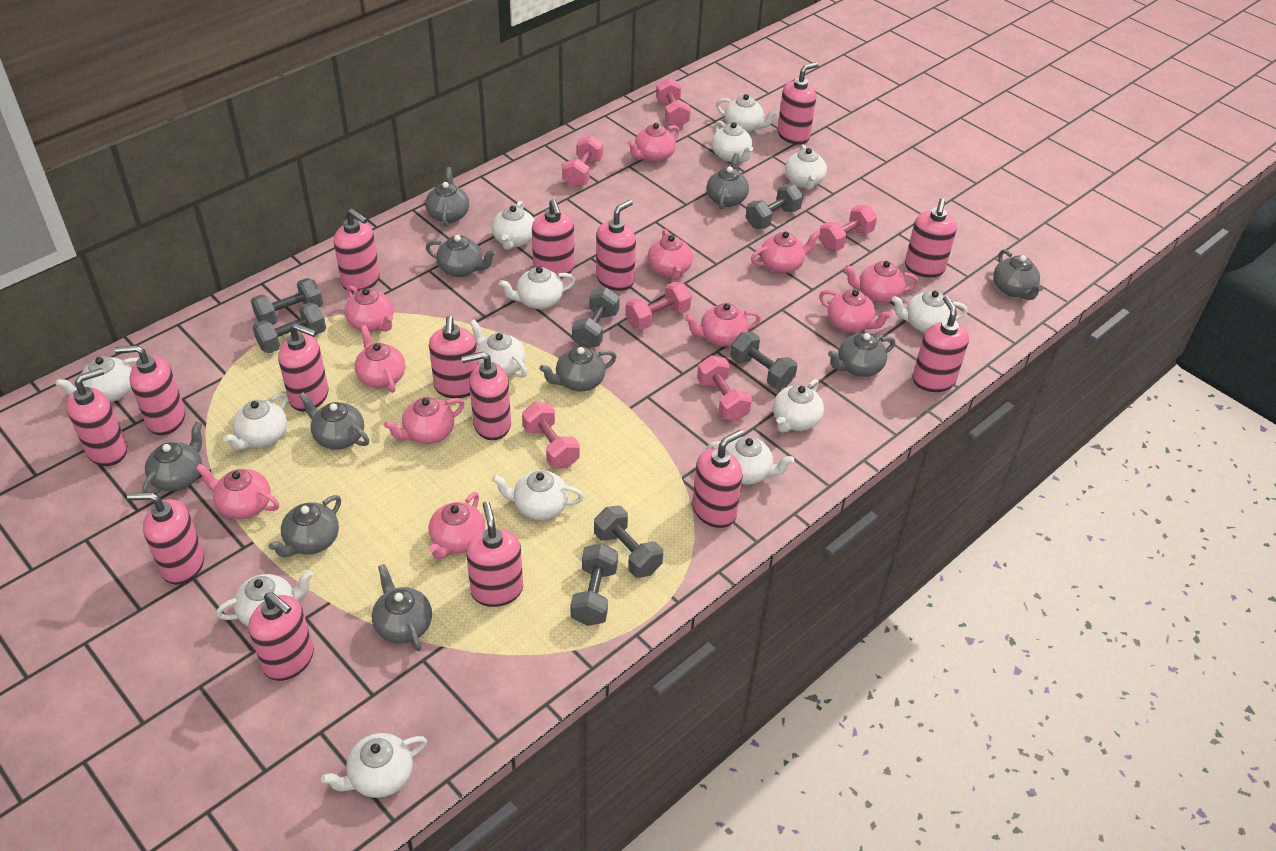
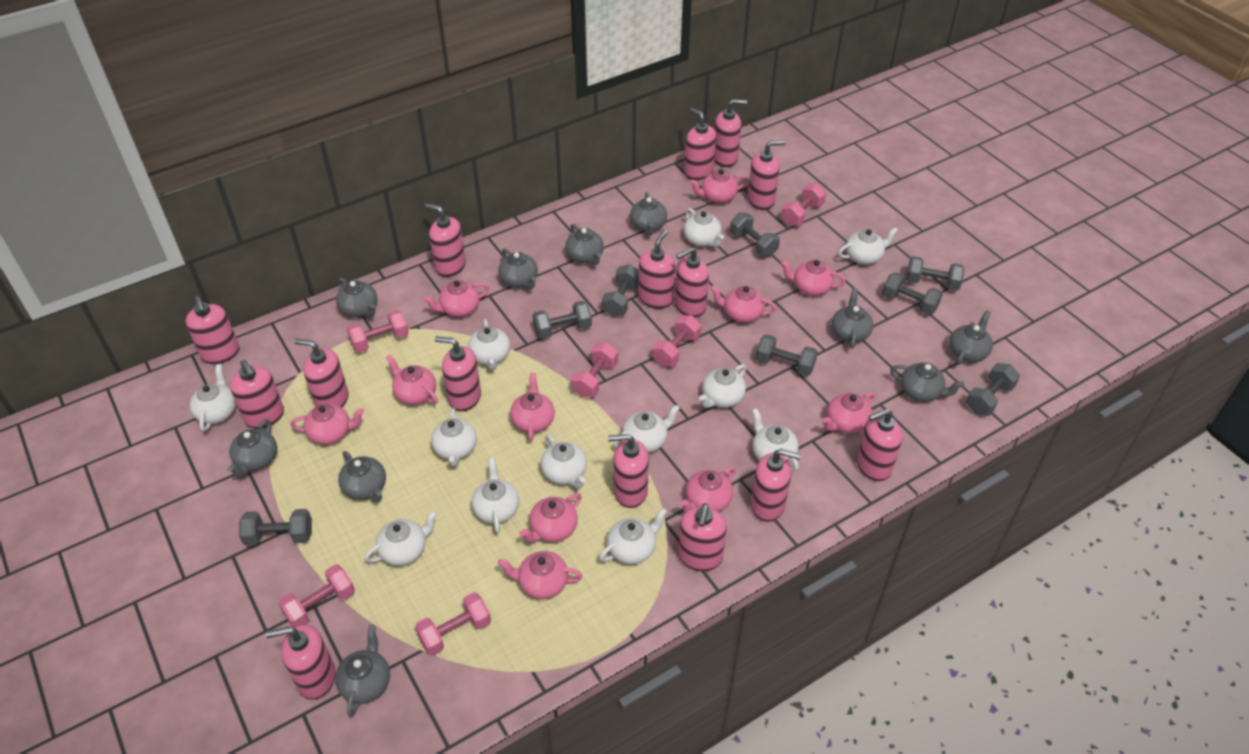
grey dumbbell: 7 -> 8
white teapot: 14 -> 12

